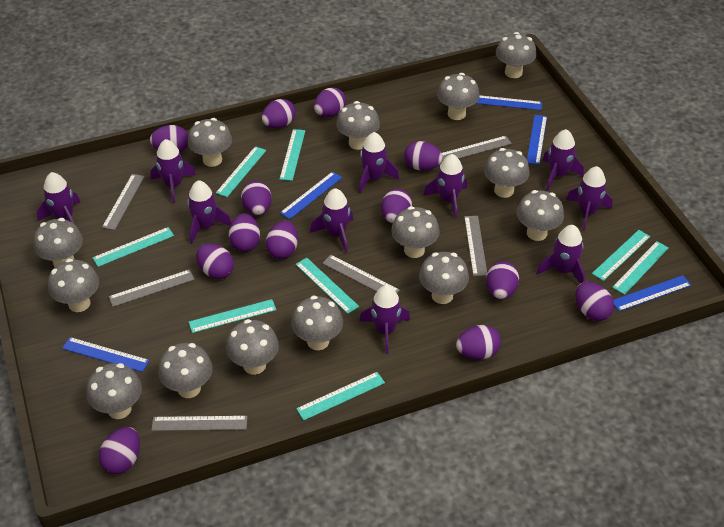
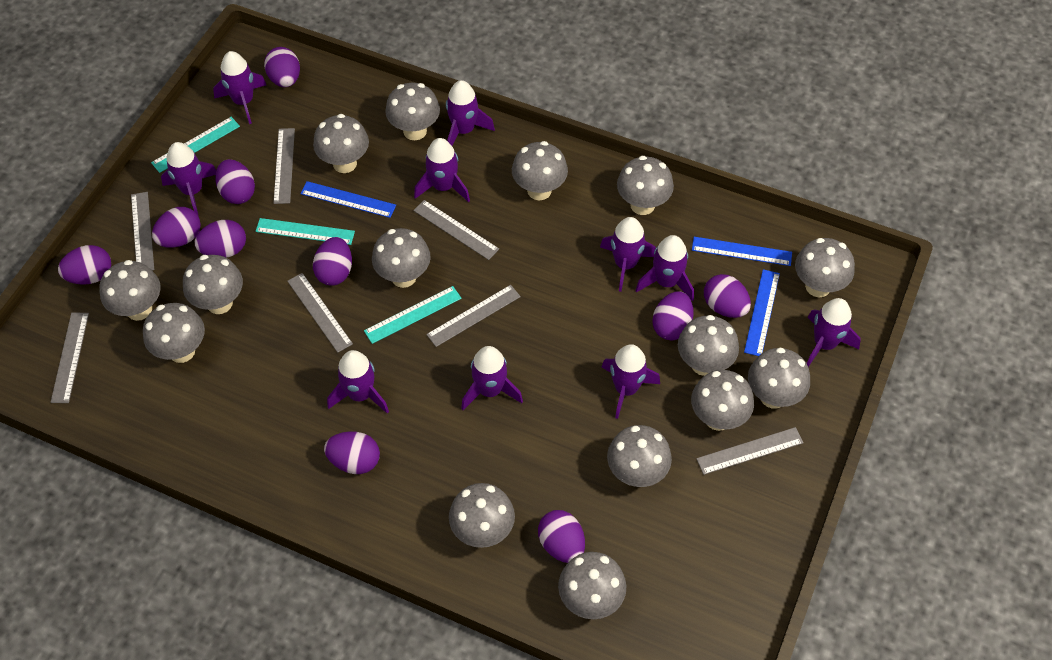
blue ruler: 5 -> 3
grey mushroom: 14 -> 15
grey ruler: 6 -> 7
purple egg: 13 -> 10
turquoise ruler: 8 -> 3

